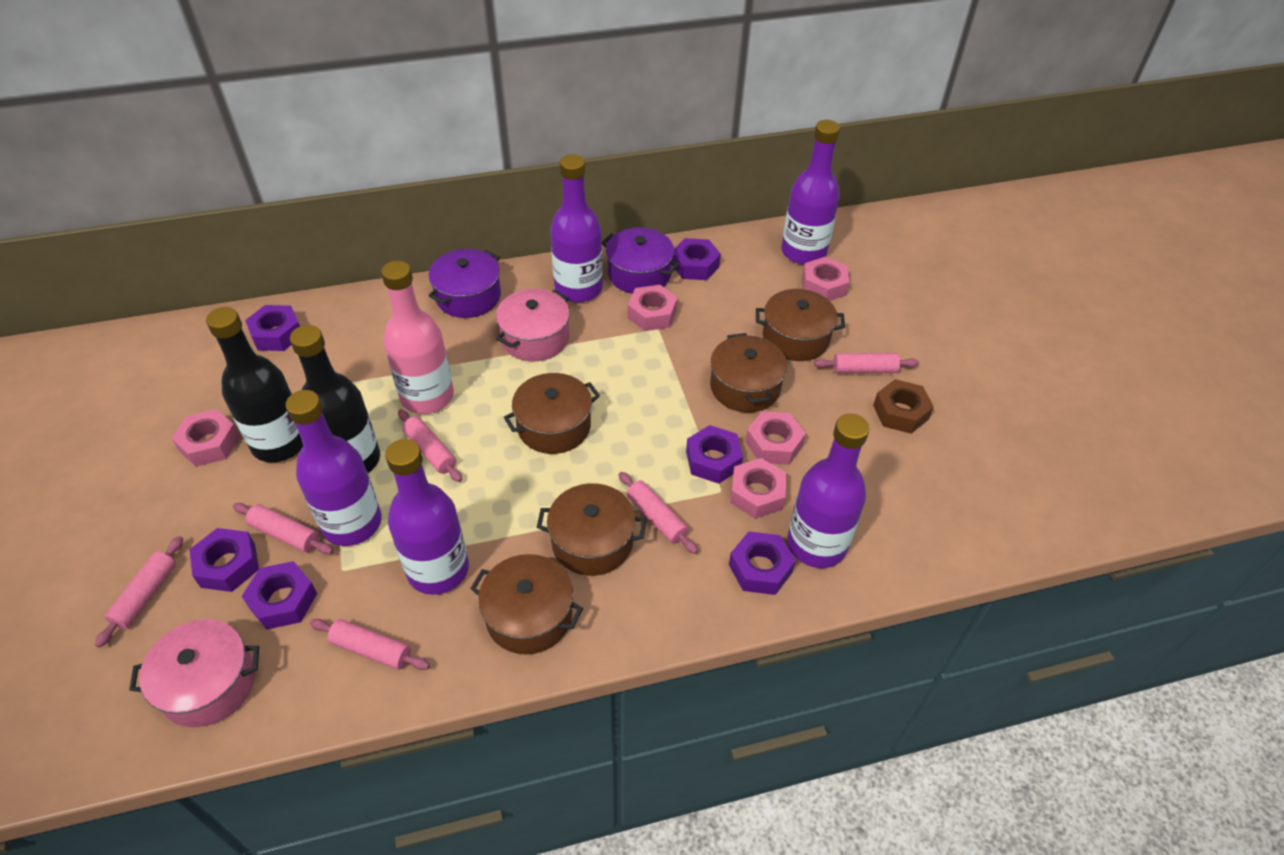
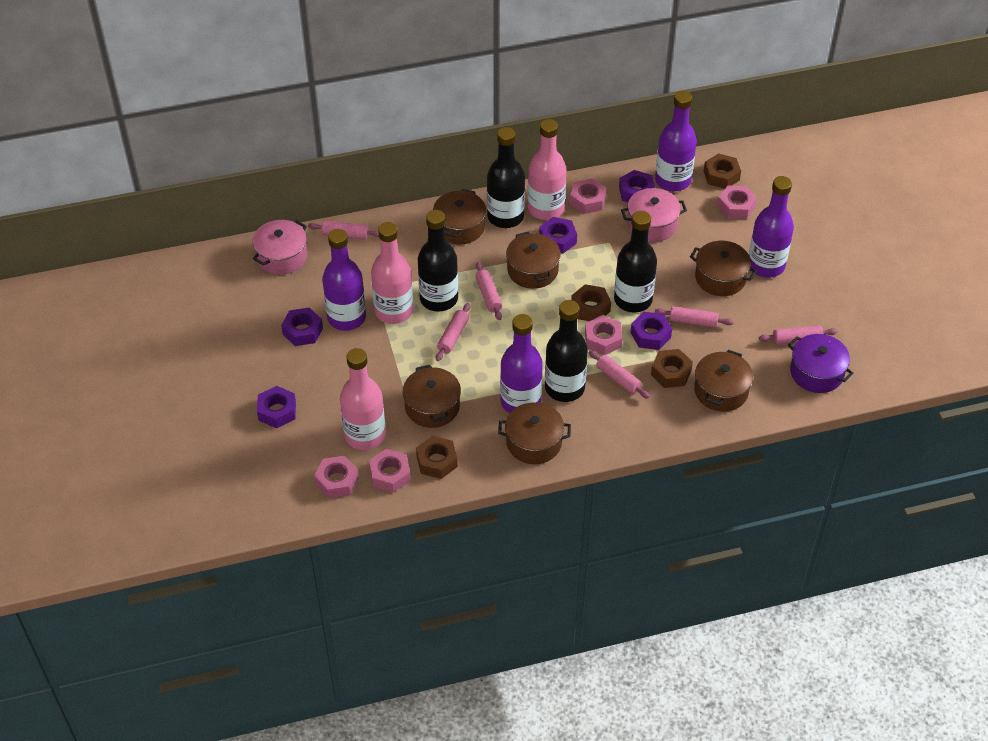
black bottle: 2 -> 4
brown nut: 1 -> 4
brown pot: 5 -> 6
pink bottle: 1 -> 3
purple bottle: 5 -> 4
purple nut: 6 -> 5
purple pot: 2 -> 1

